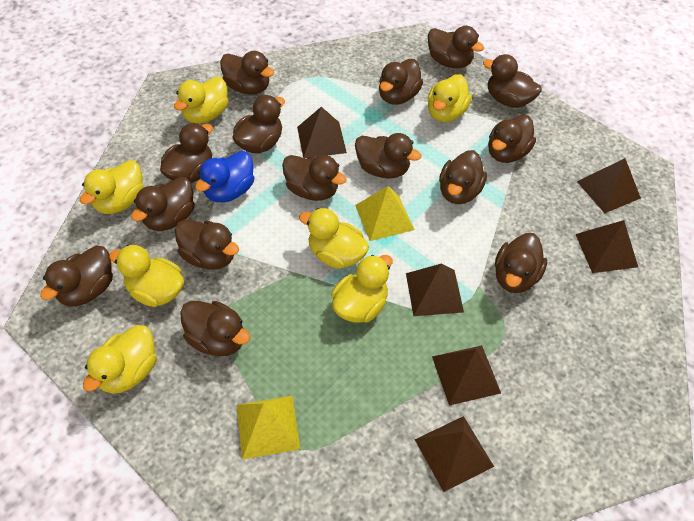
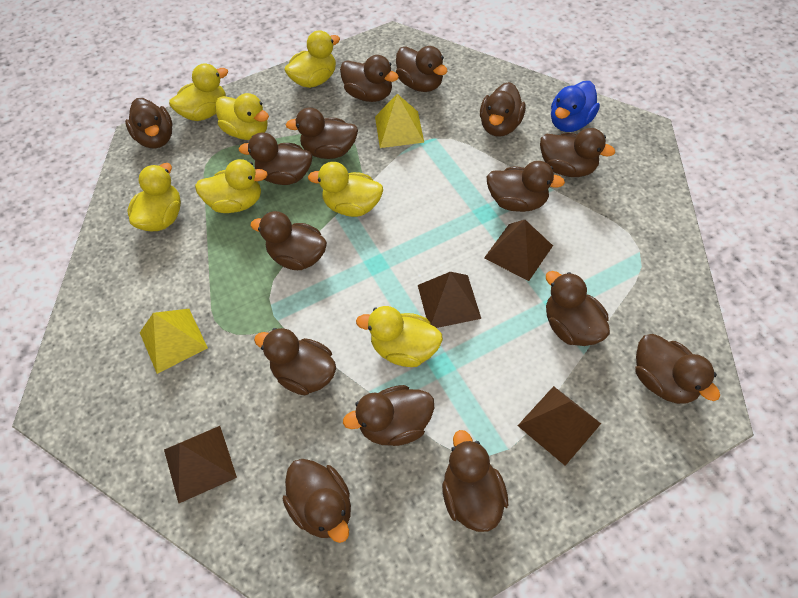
brown pyramid: 6 -> 4

